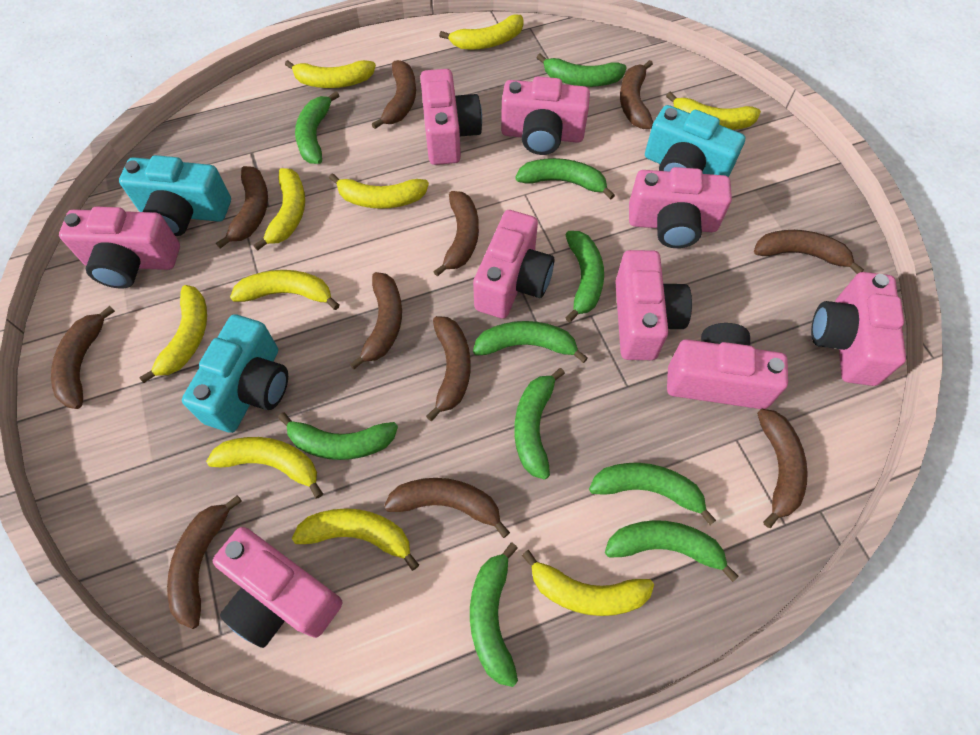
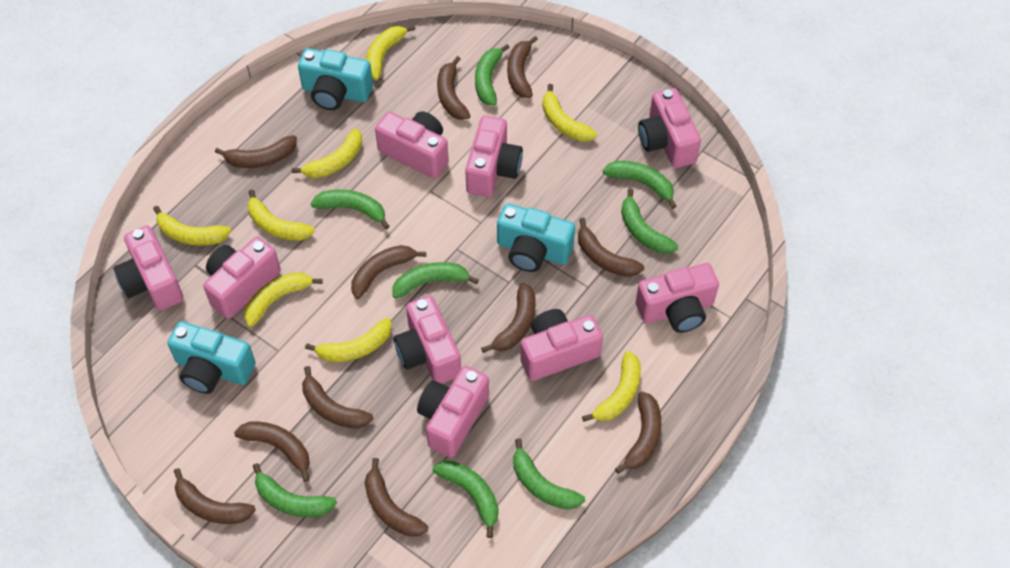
green banana: 10 -> 8
yellow banana: 10 -> 8

